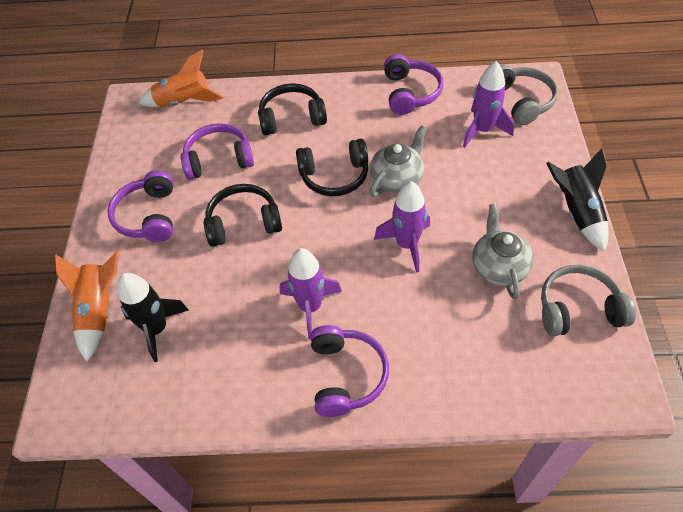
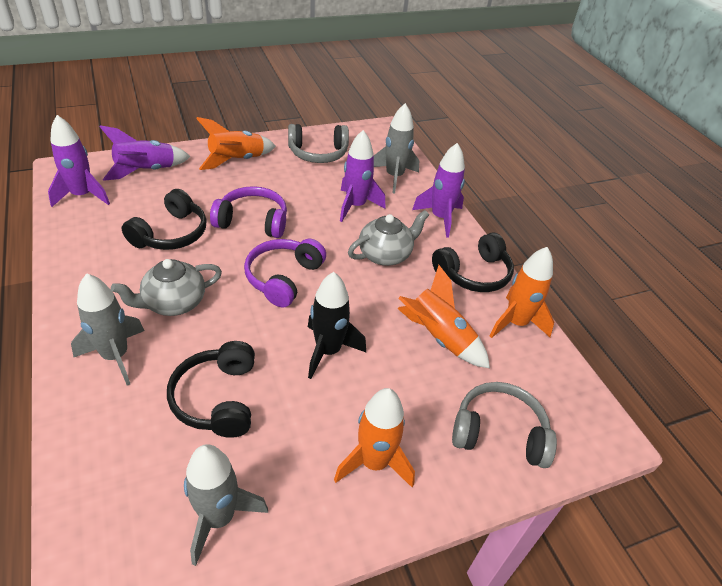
black rocket: 2 -> 1
grey rocket: 0 -> 3
orange rocket: 2 -> 4
purple headphones: 4 -> 2
purple rocket: 3 -> 4

